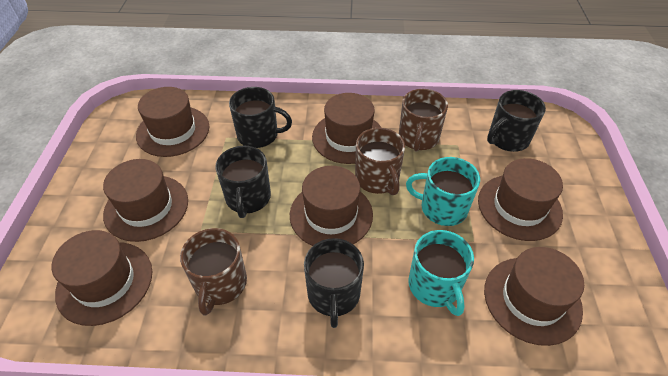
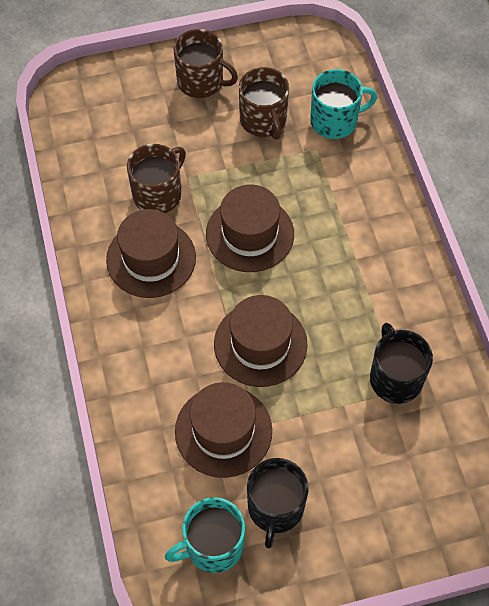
black mug: 4 -> 2
brown hat: 7 -> 4

